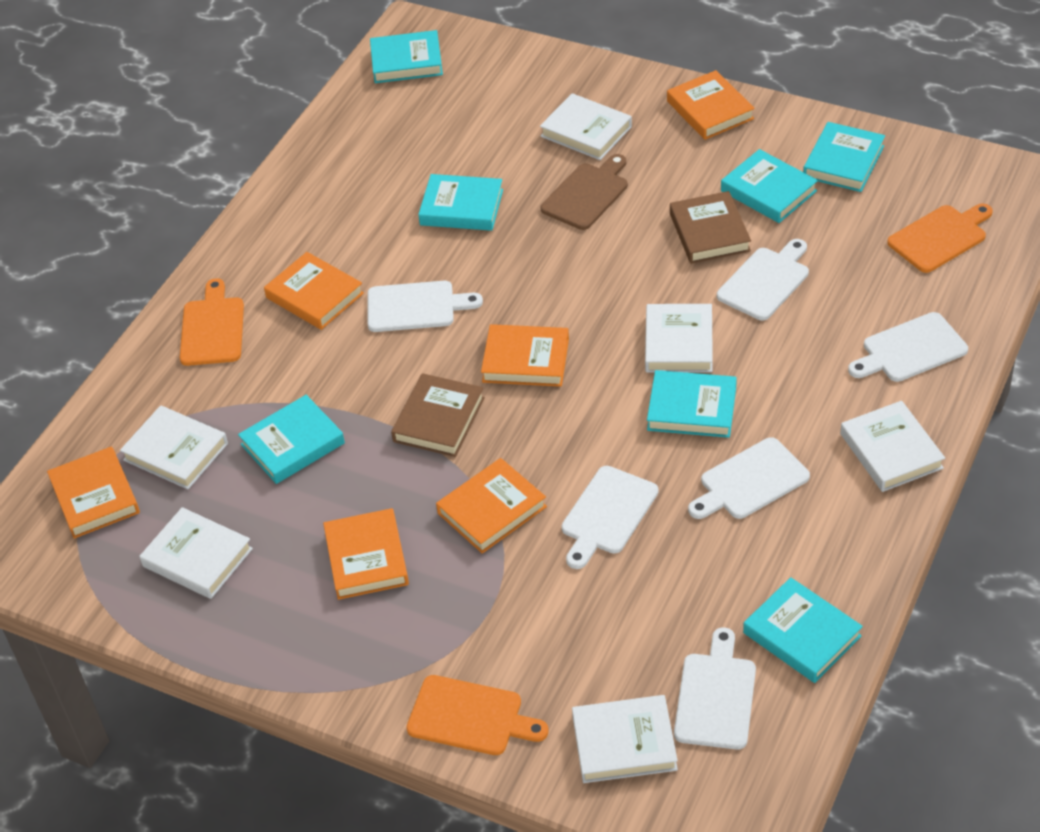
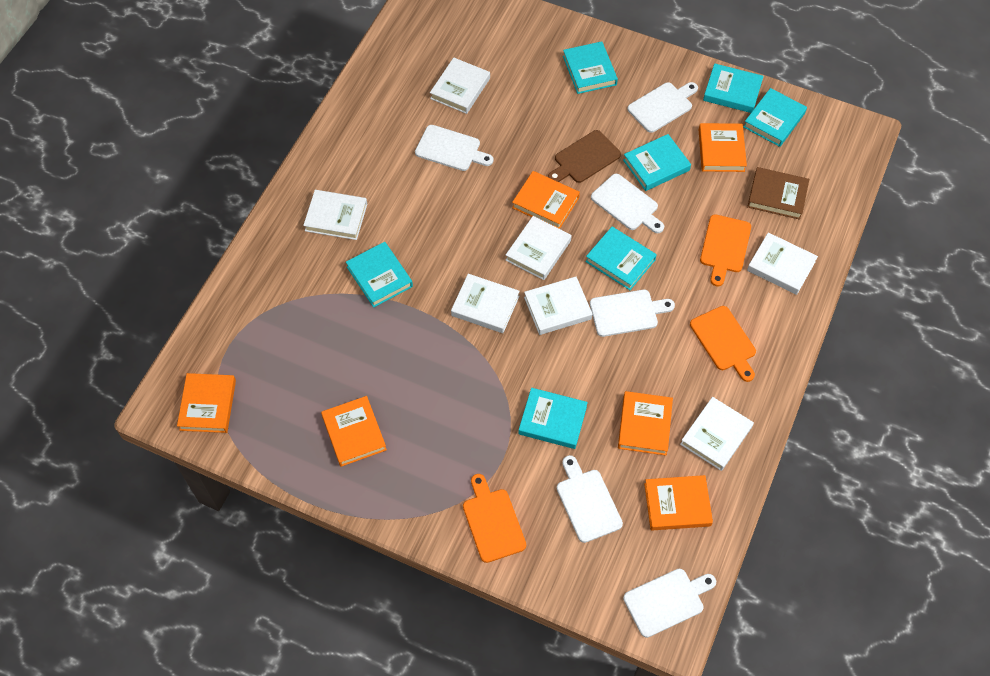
brown book: 2 -> 1
white book: 6 -> 7

